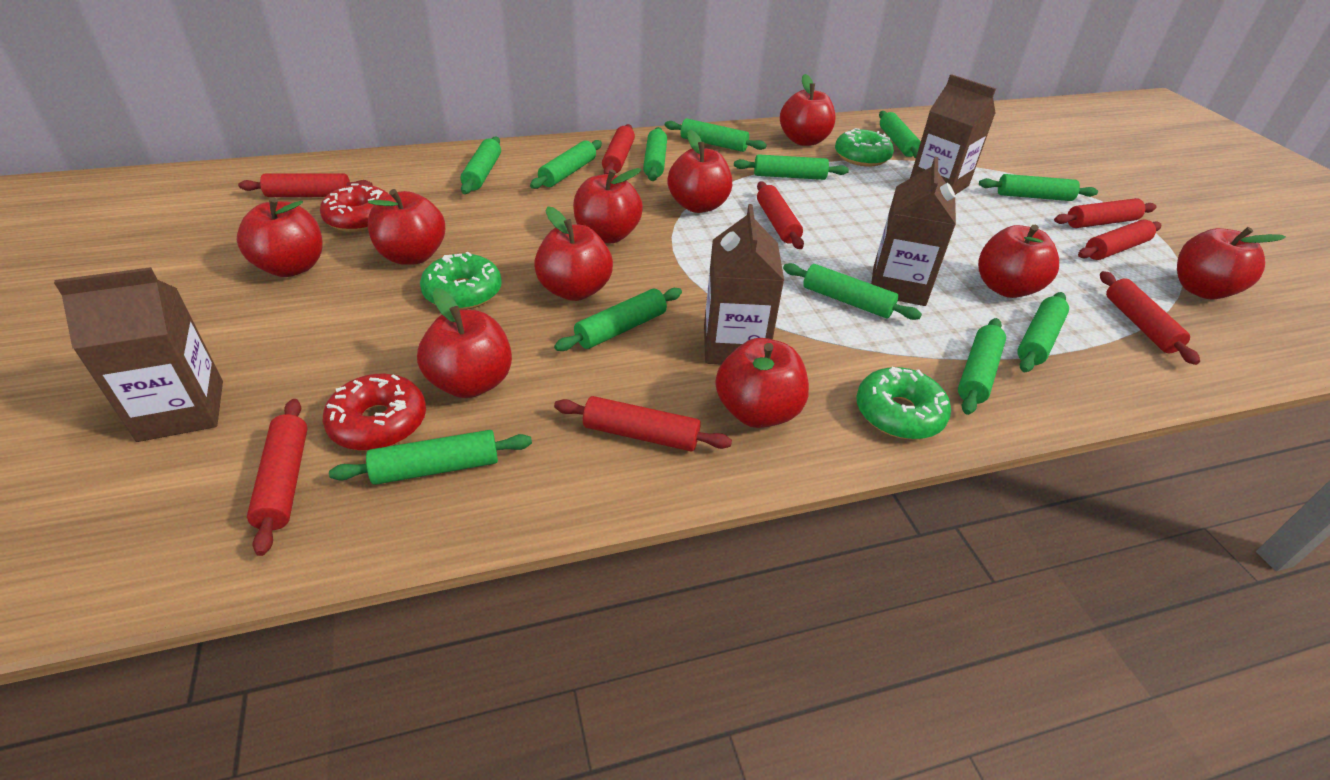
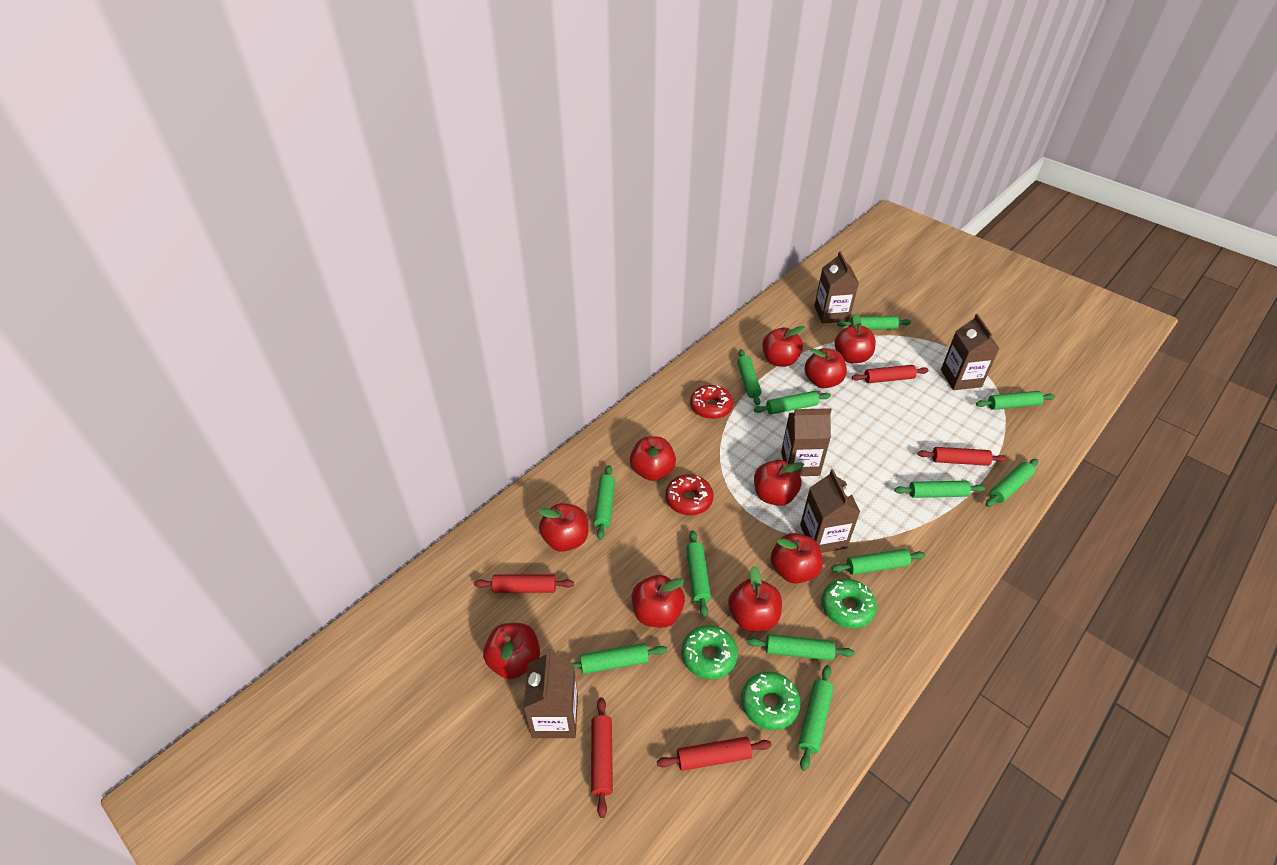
brown carton: 4 -> 5
red rolling pin: 8 -> 5

